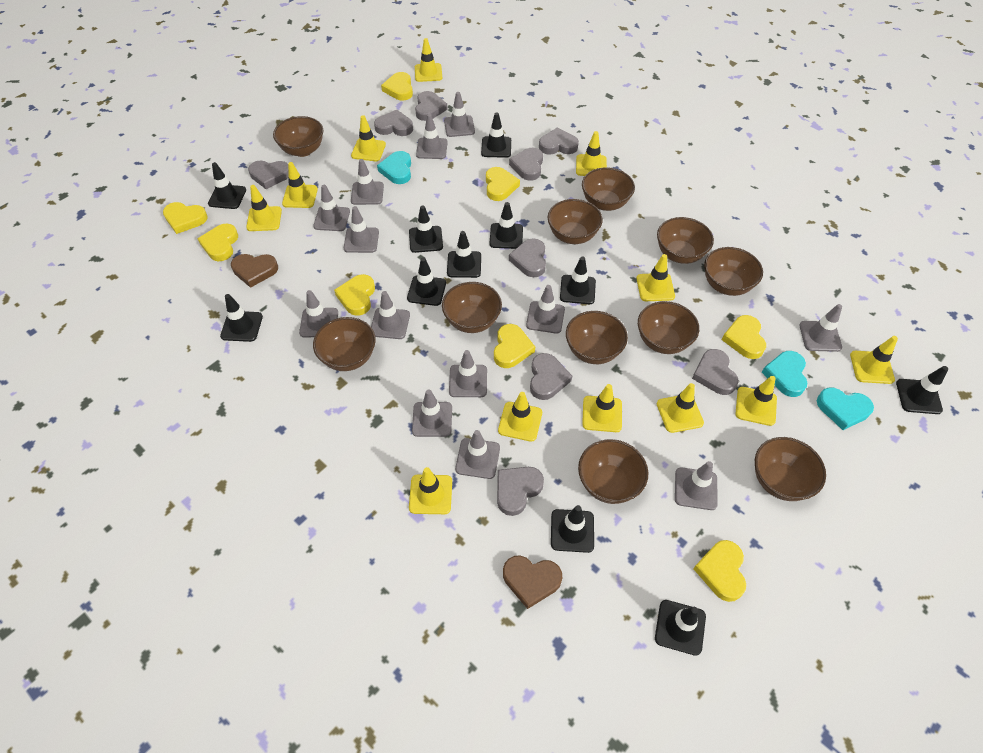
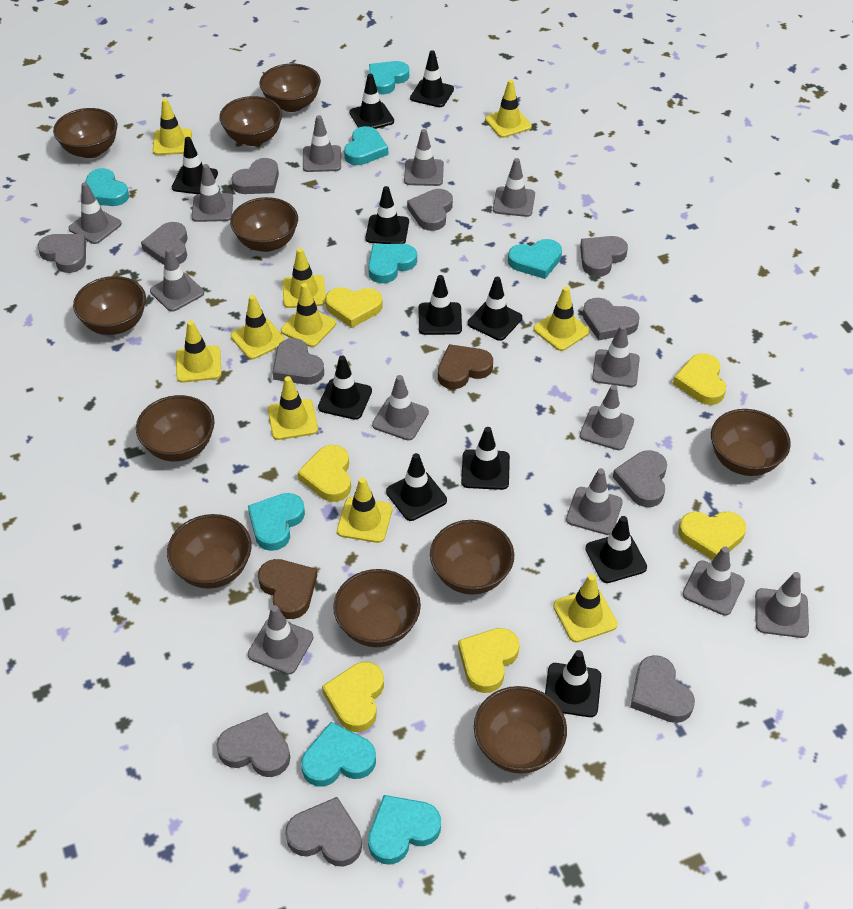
grey heart: 9 -> 11
turquoise heart: 3 -> 8
yellow heart: 8 -> 6
yellow traffic cone: 12 -> 10

